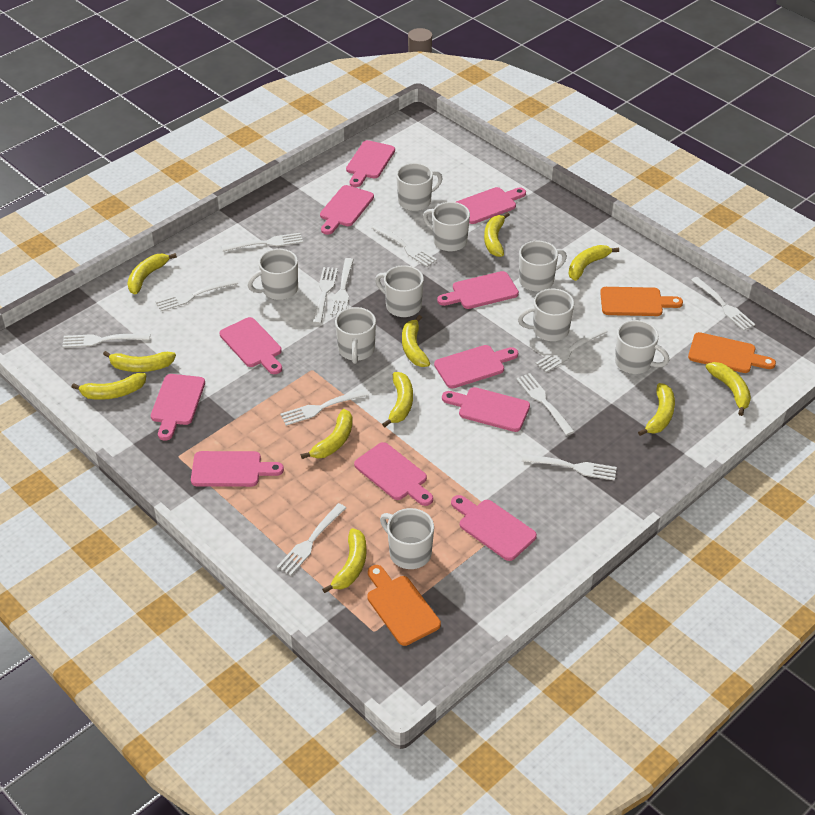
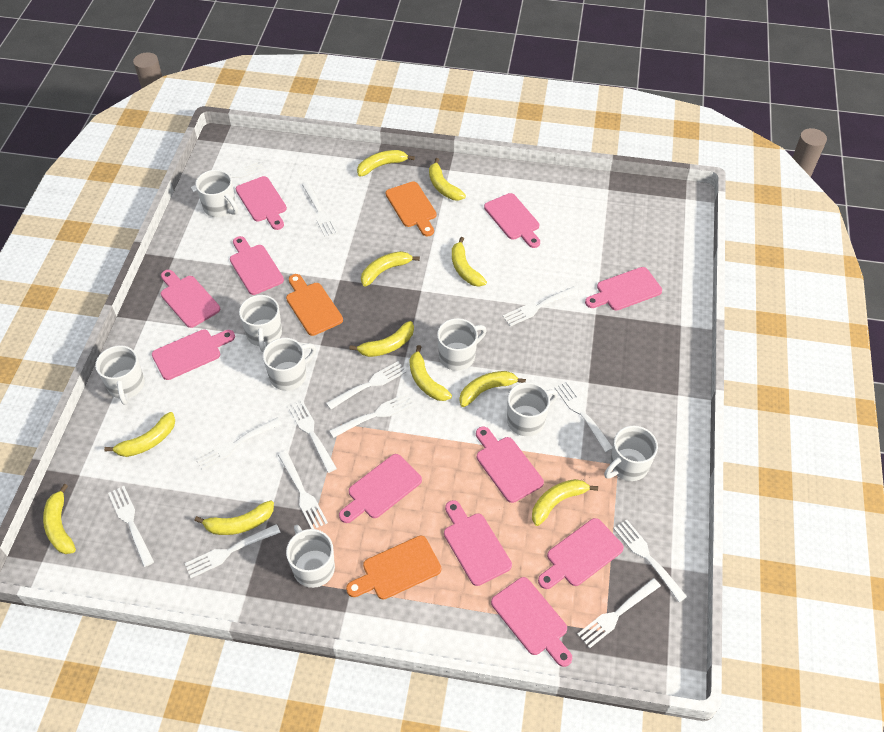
white fork: 12 -> 13
white mug: 9 -> 8

